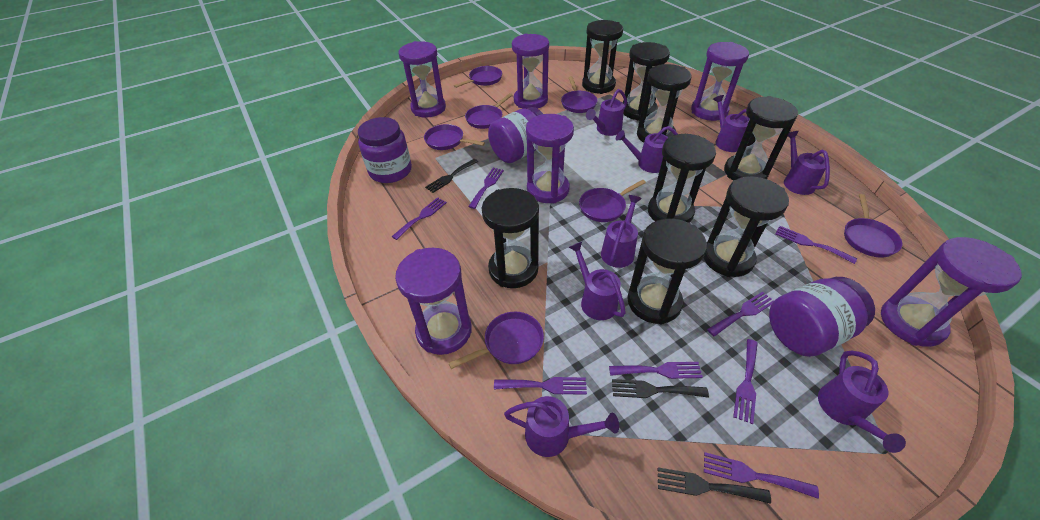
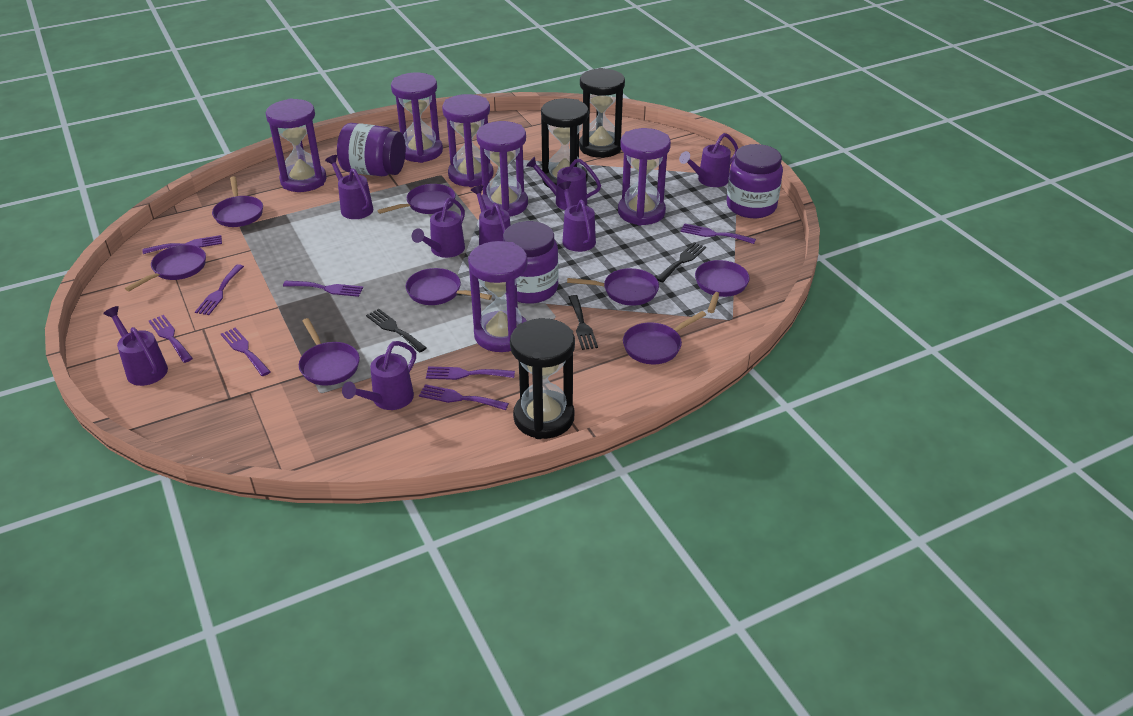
black hourglass: 8 -> 3
purple pan: 7 -> 8

